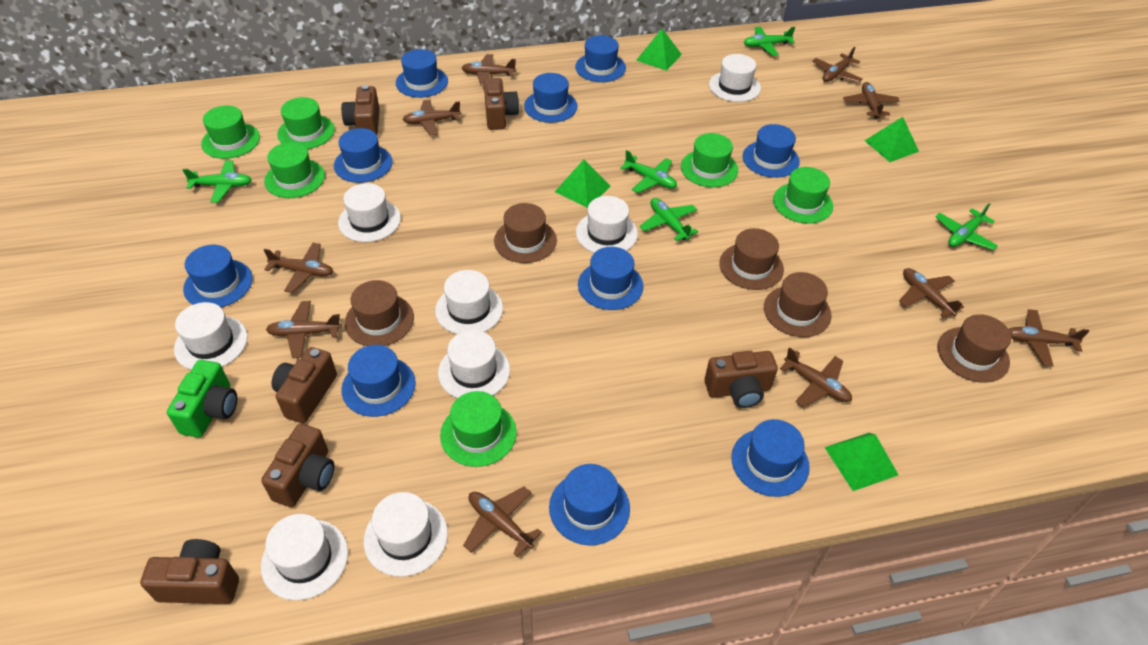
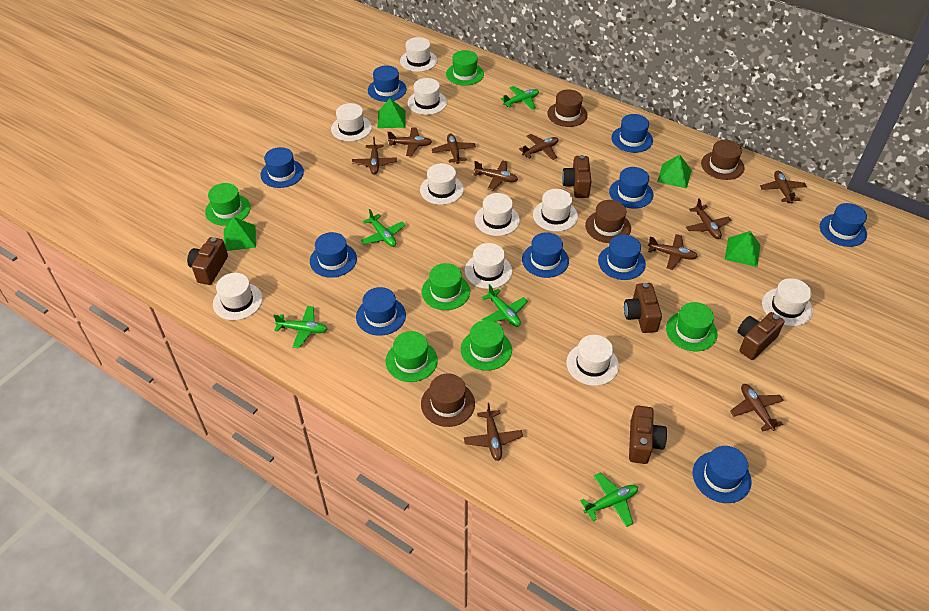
brown camera: 6 -> 5
brown hat: 5 -> 4
green camera: 1 -> 0
white hat: 8 -> 10

